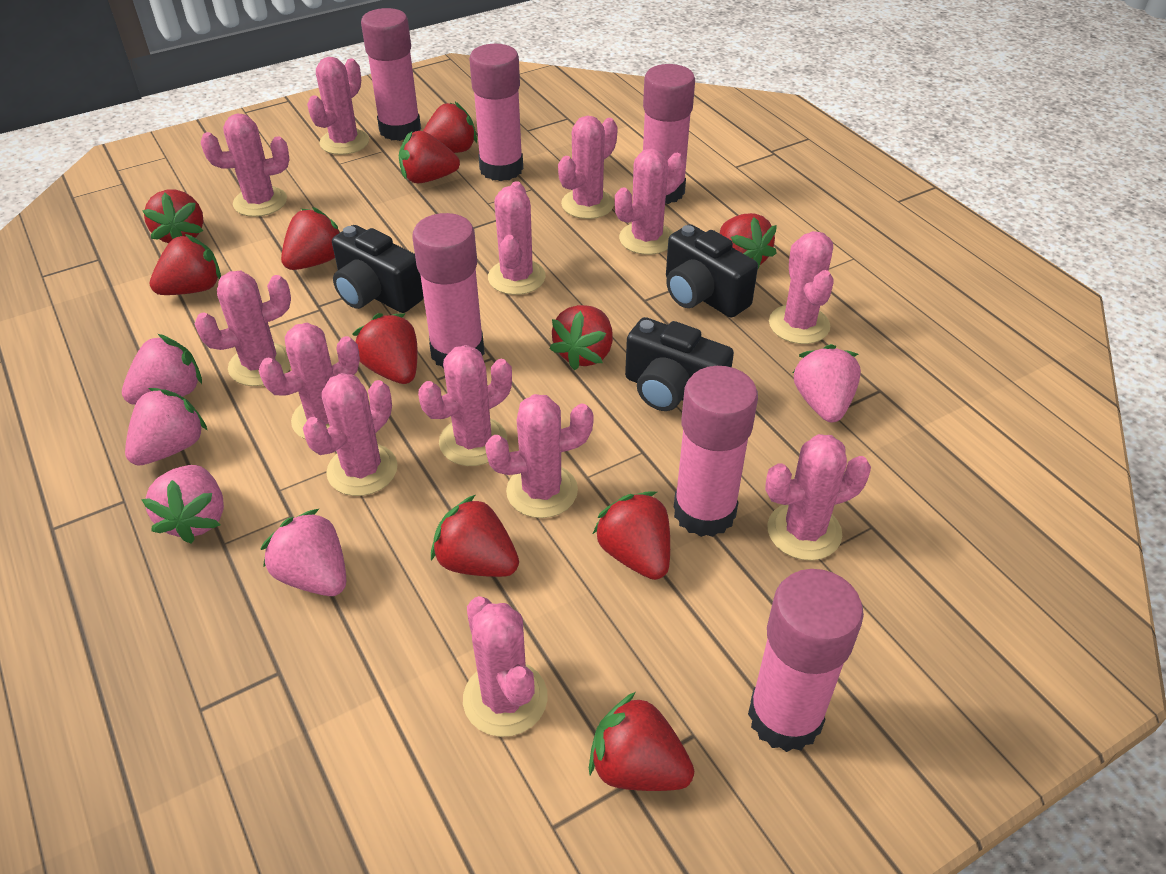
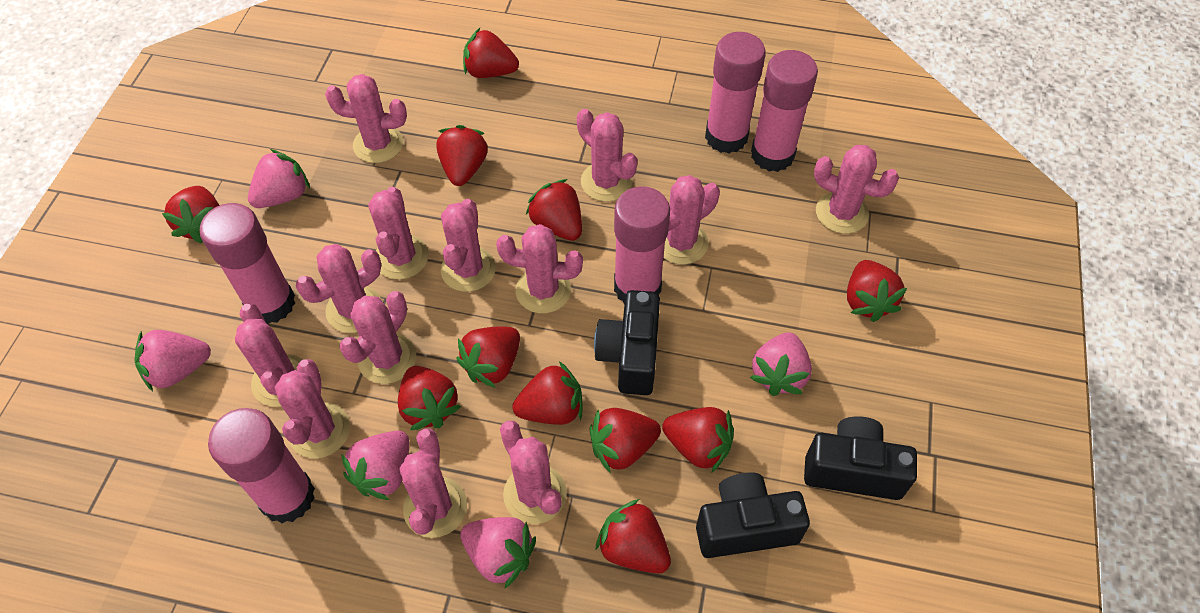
pink glue stick: 6 -> 5

